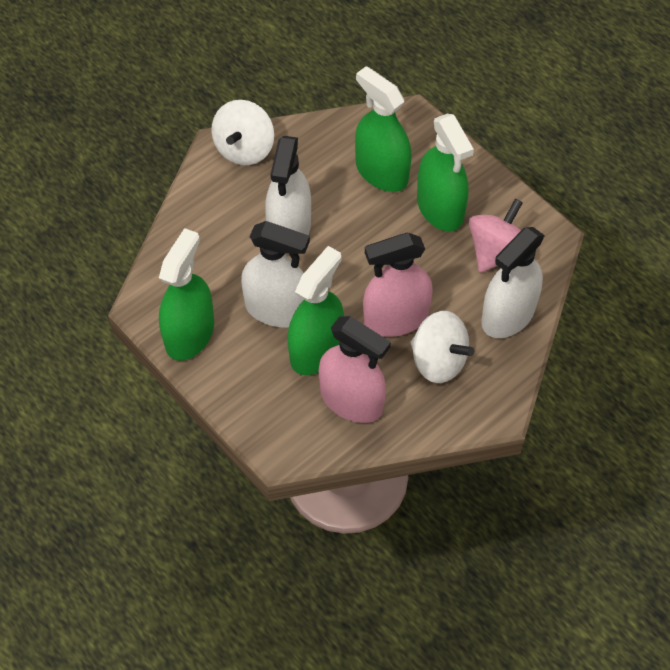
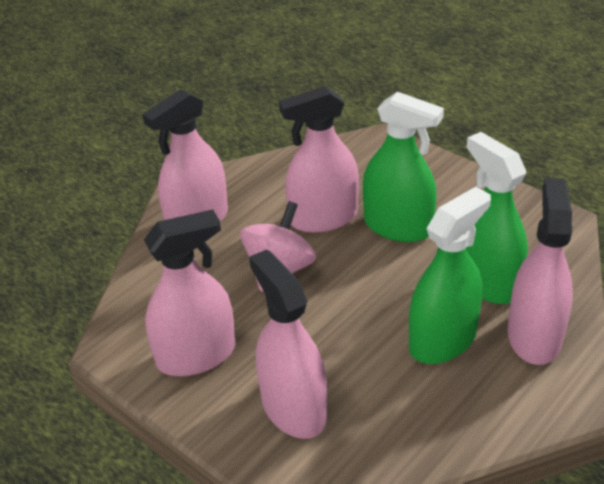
green spray bottle: 4 -> 3
pink spray bottle: 2 -> 5
white spinning top: 2 -> 0
white spray bottle: 3 -> 0

